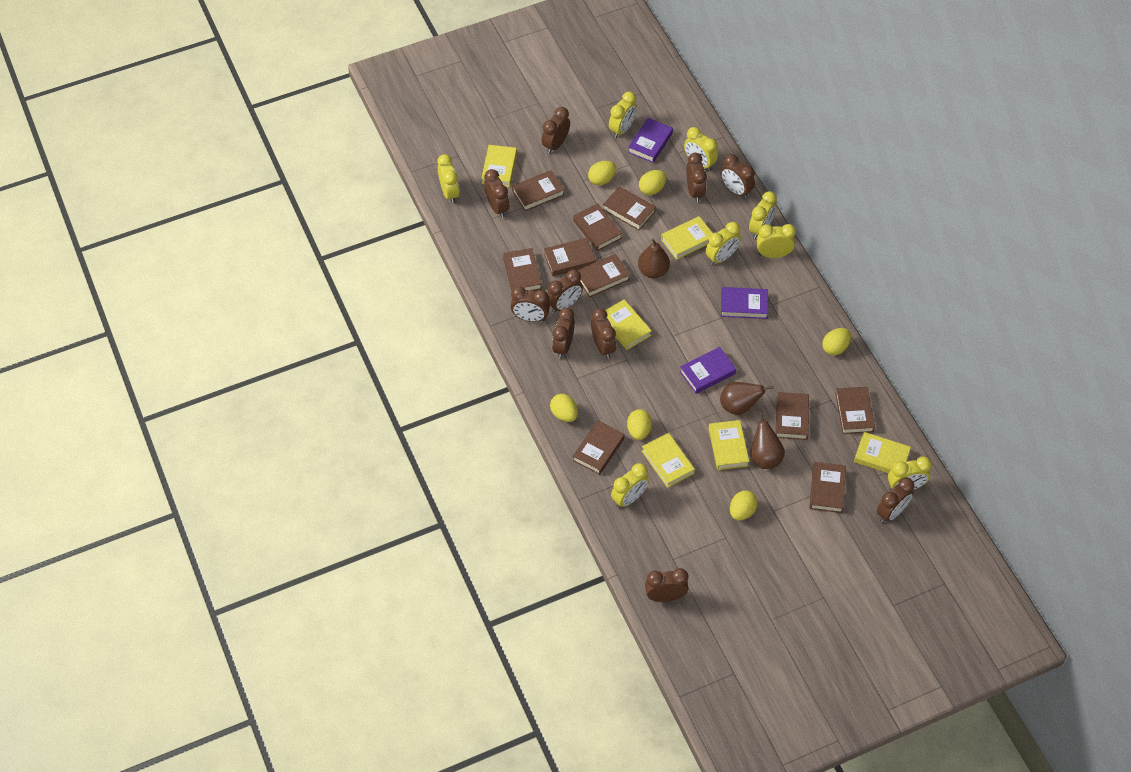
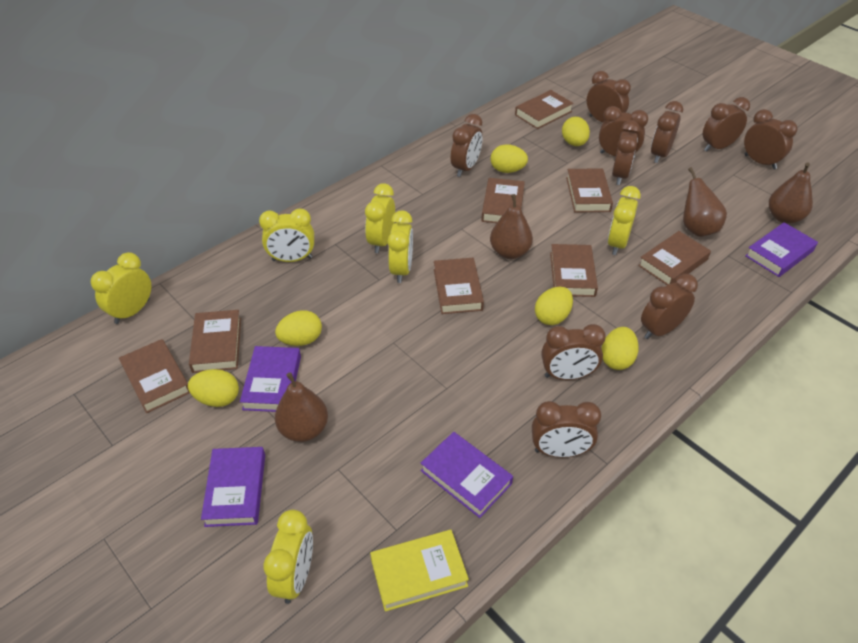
brown book: 10 -> 8
brown pear: 3 -> 4
purple book: 3 -> 4
yellow book: 6 -> 1
yellow clock: 8 -> 6

